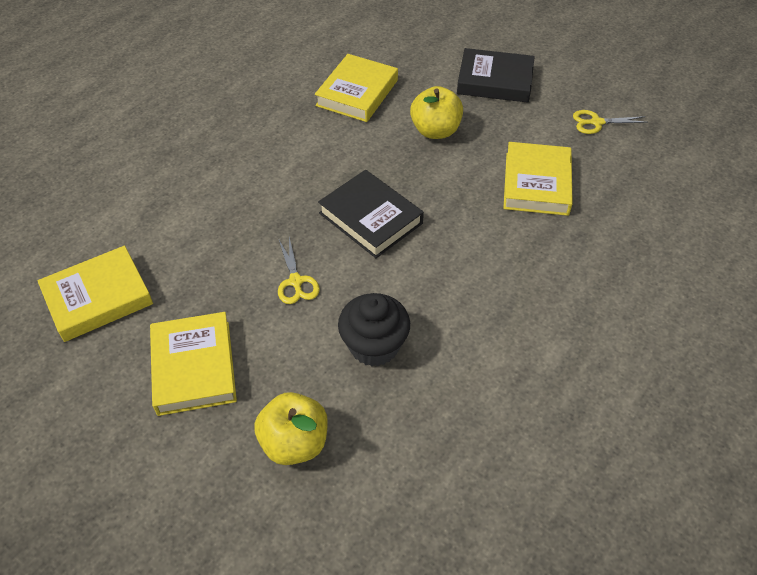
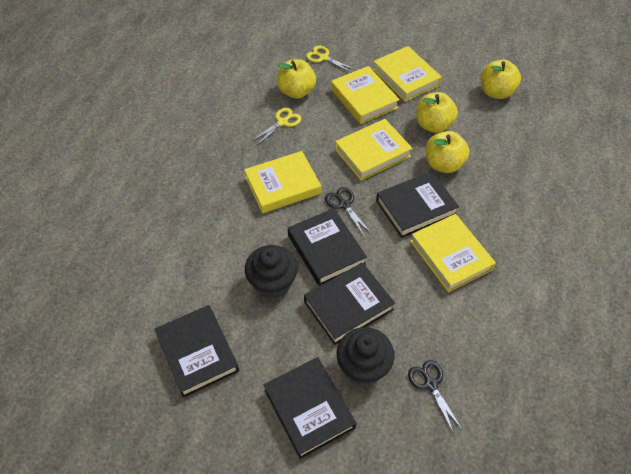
black book: 2 -> 5
black cupcake: 1 -> 2
black scissors: 0 -> 2
yellow apple: 2 -> 4
yellow book: 4 -> 5

